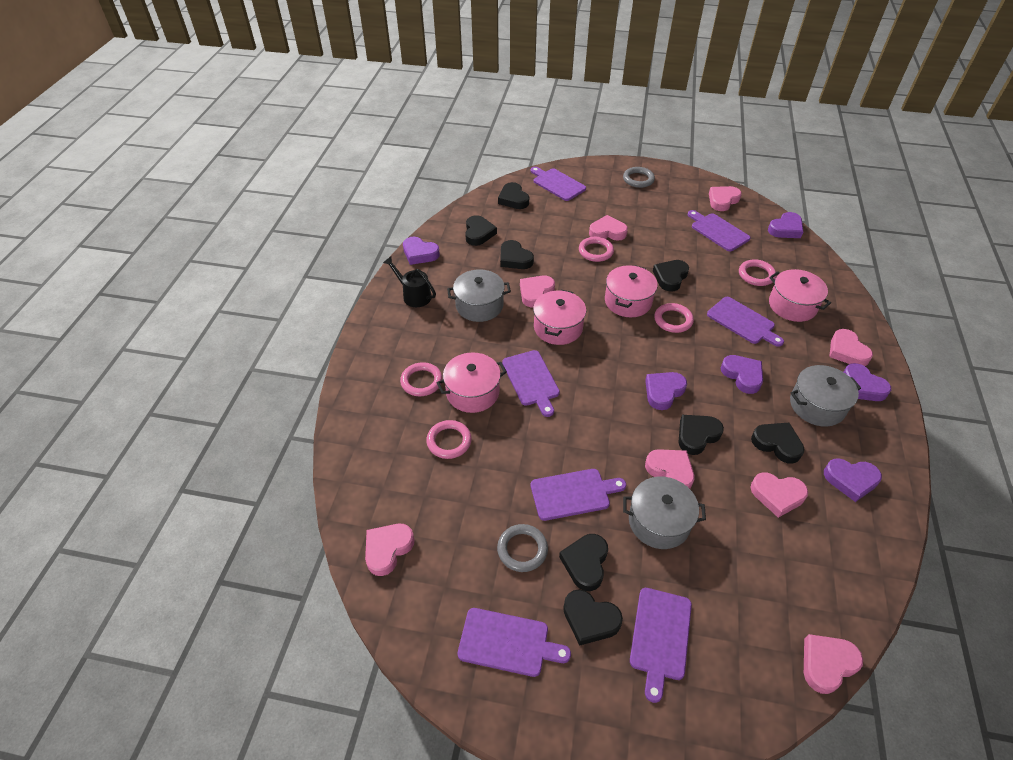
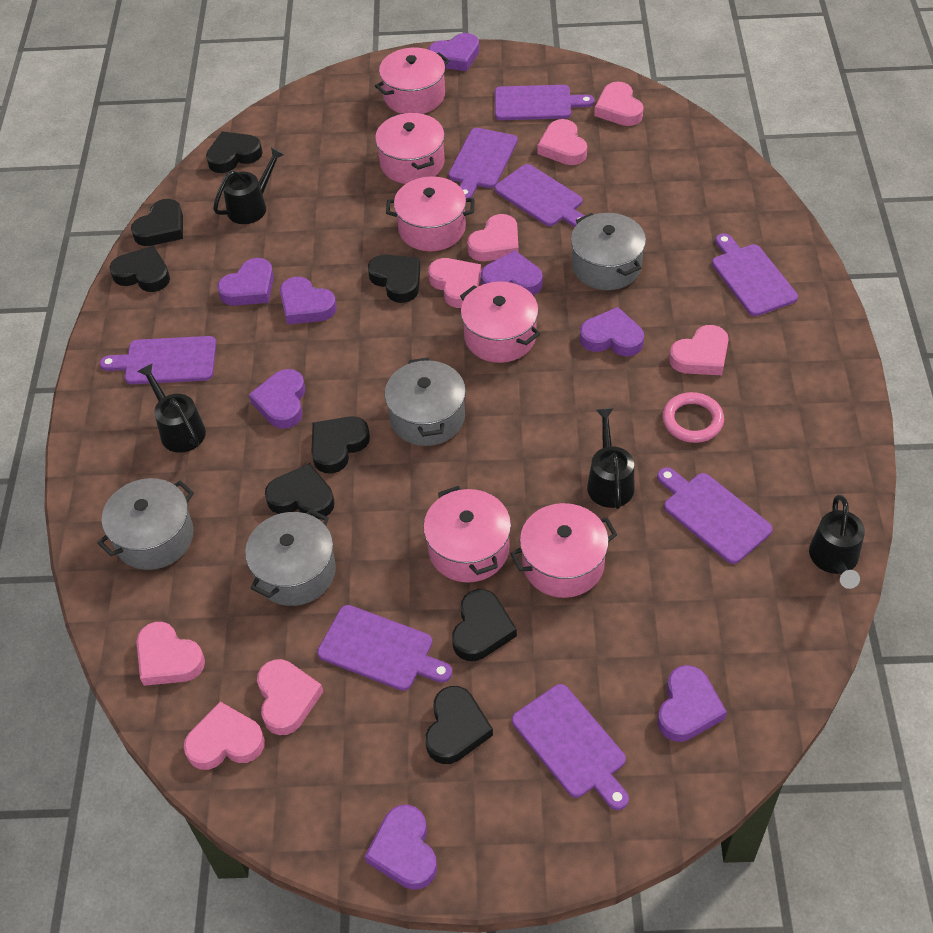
black watering can: 1 -> 4
grey pot: 3 -> 4
grey ring: 2 -> 0
pink pot: 4 -> 6
pink ring: 5 -> 1
purple cutting board: 7 -> 8
purple heart: 6 -> 8

